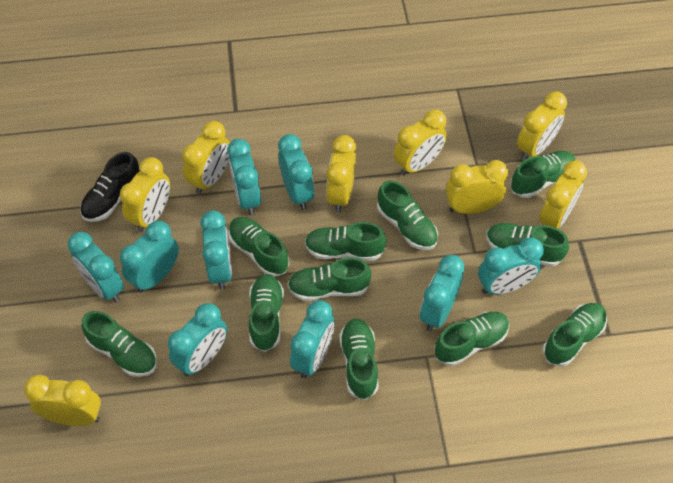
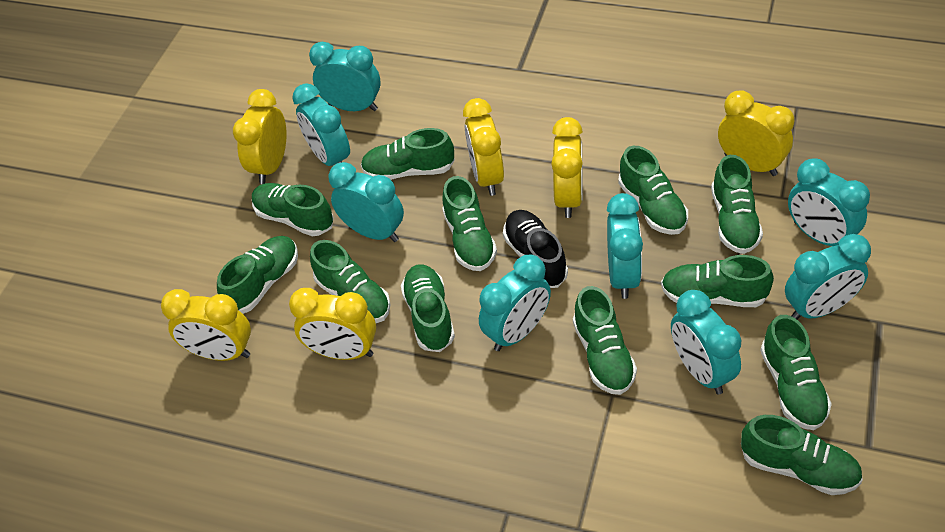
green shoe: 11 -> 12
turquoise clock: 9 -> 8
yellow clock: 8 -> 6

